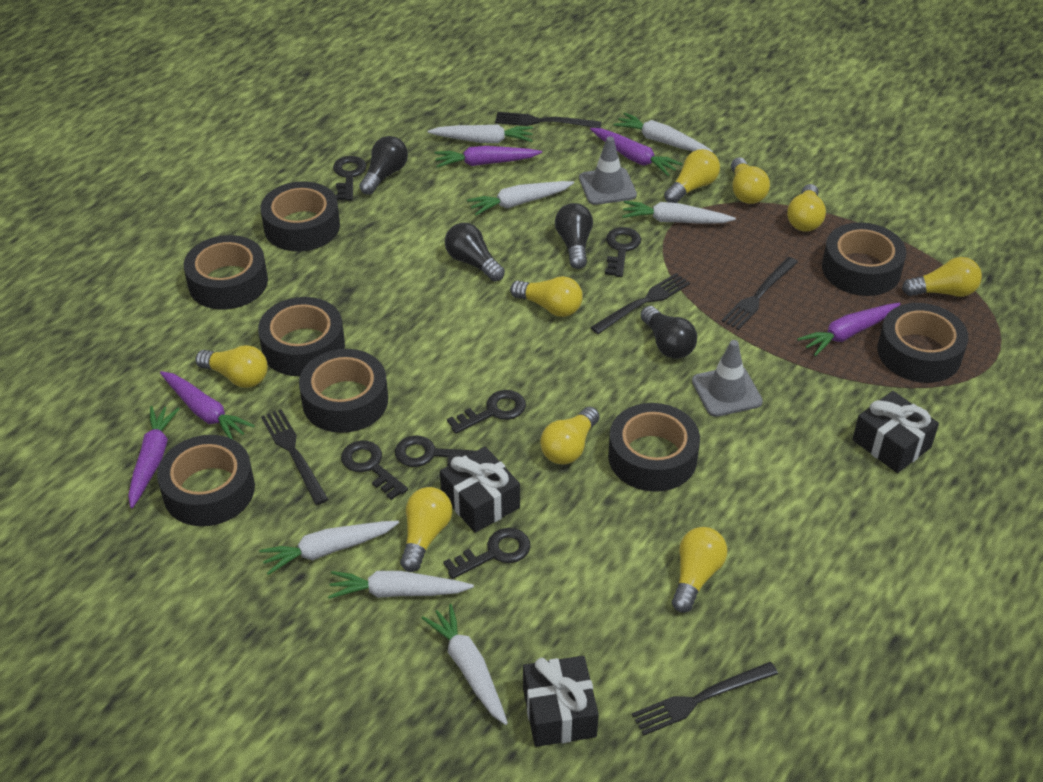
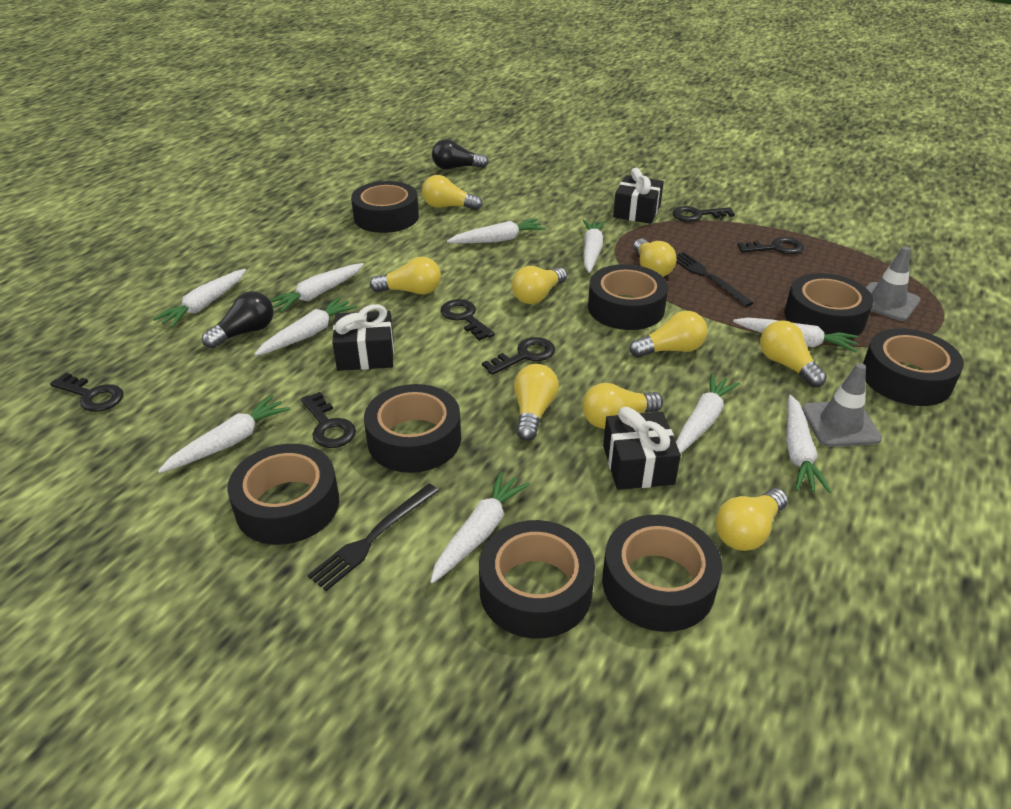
black fork: 5 -> 2
black light bulb: 4 -> 2
purple carrot: 5 -> 0
white carrot: 7 -> 10

